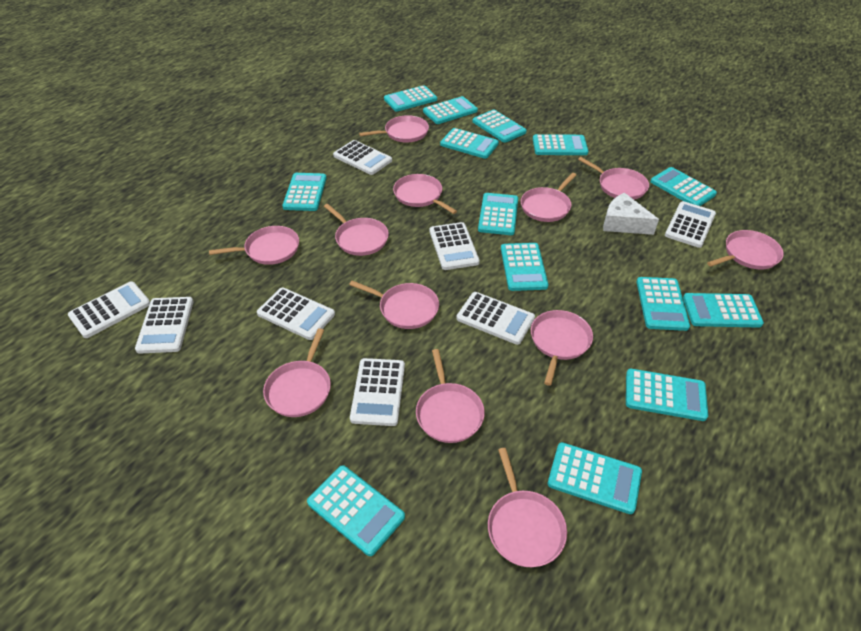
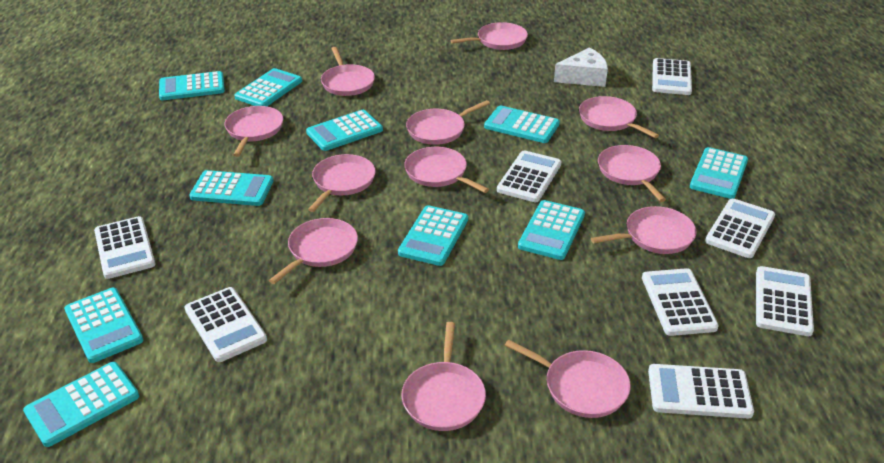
turquoise calculator: 14 -> 10

